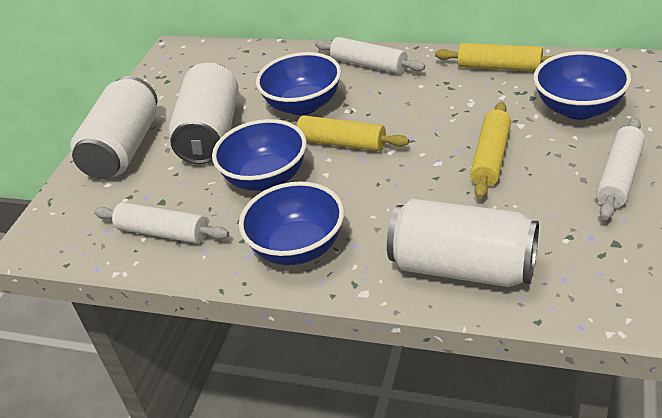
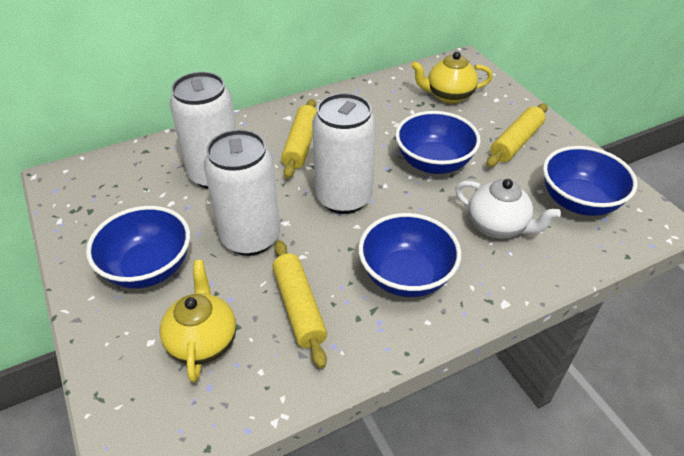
white rolling pin: 3 -> 0
white teapot: 0 -> 1
yellow teapot: 0 -> 2

